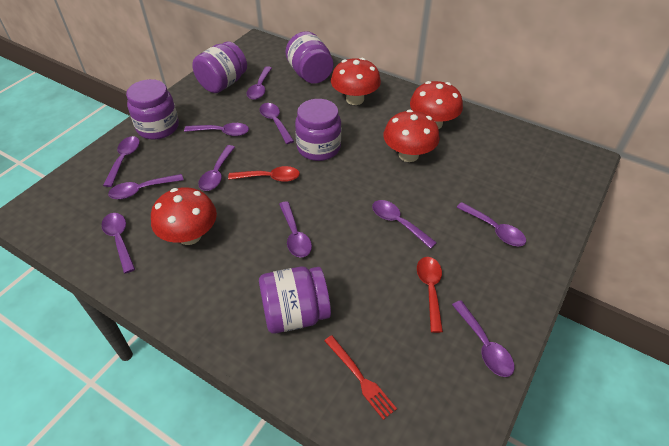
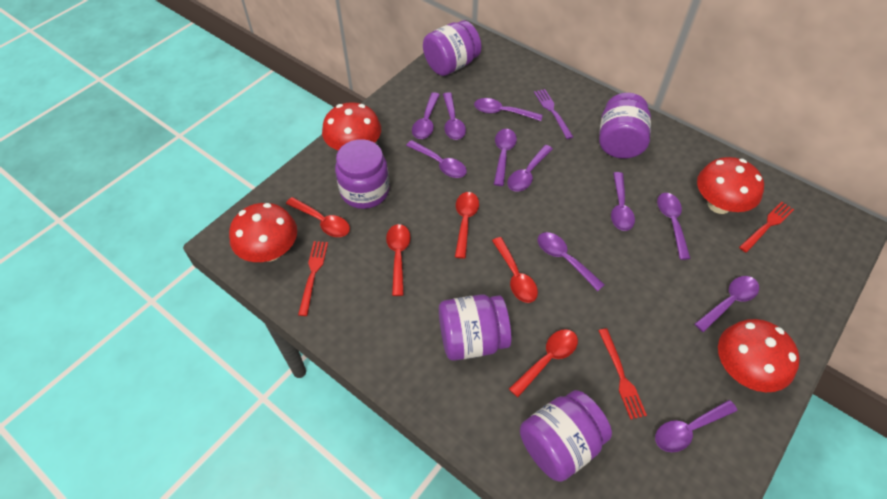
purple fork: 0 -> 1
red fork: 1 -> 3
red spoon: 2 -> 5

